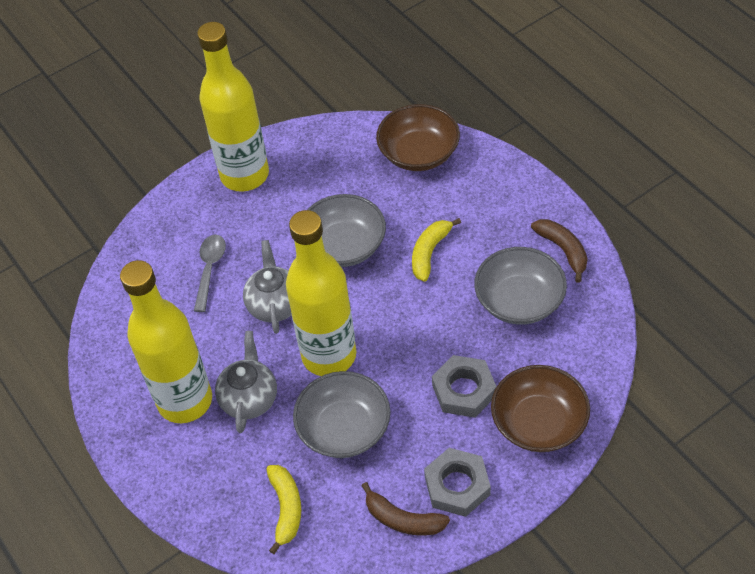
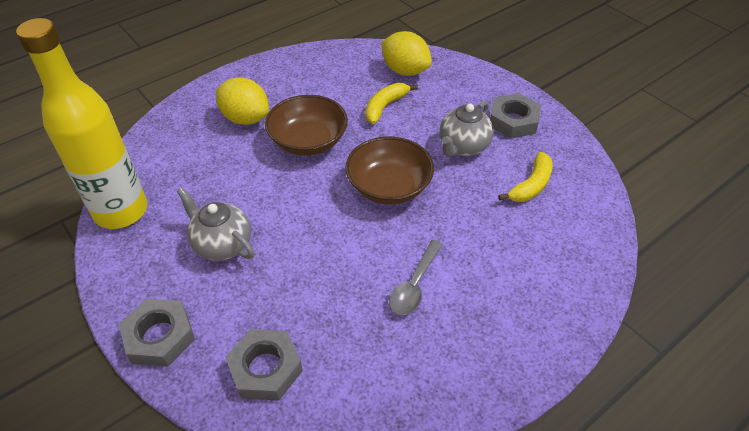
brown banana: 2 -> 0
grey bowl: 3 -> 0
grey nut: 2 -> 3
yellow bottle: 3 -> 1
yellow lemon: 0 -> 2

